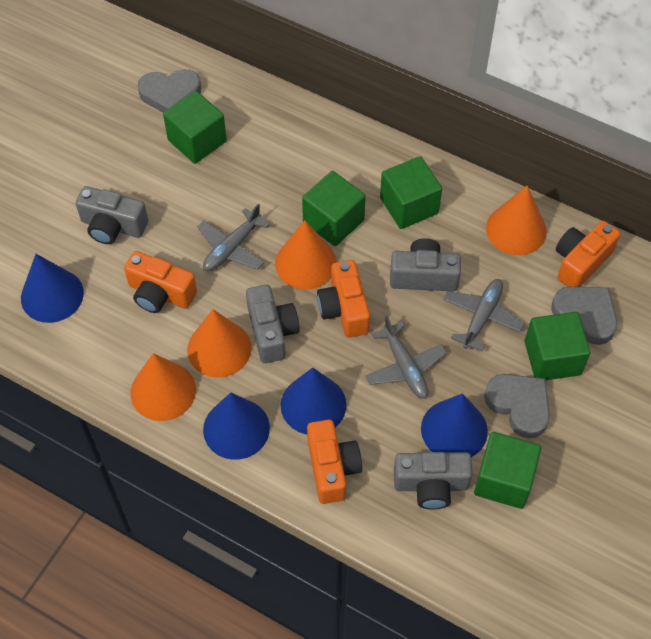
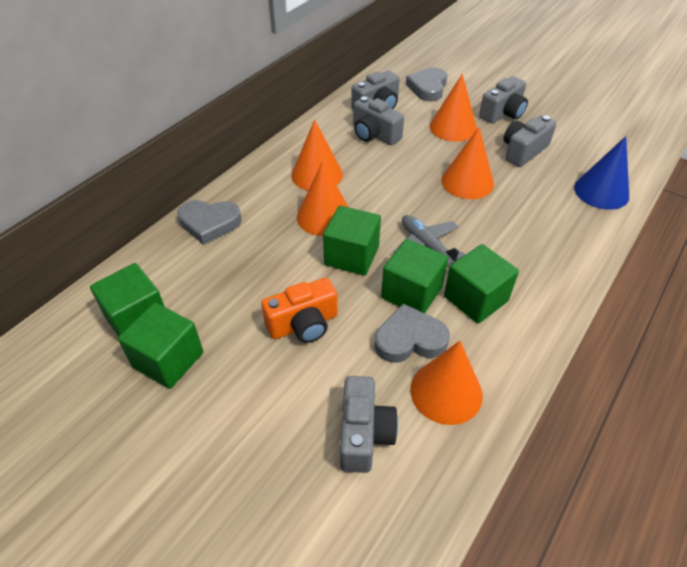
blue cone: 4 -> 1
grey camera: 4 -> 5
grey plane: 3 -> 1
orange camera: 4 -> 1
orange cone: 4 -> 5

